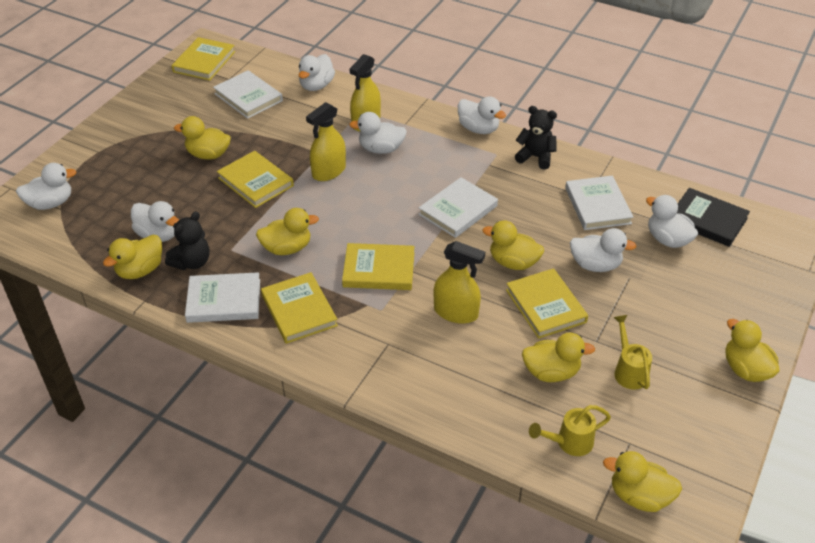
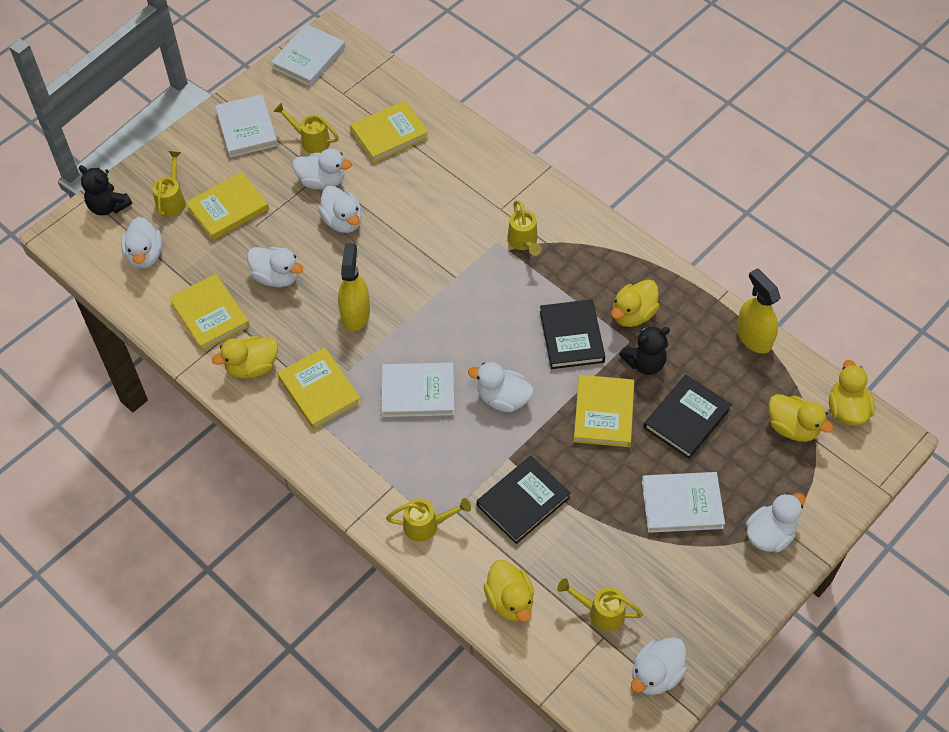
black book: 1 -> 3
yellow duck: 7 -> 5
yellow spray bottle: 3 -> 2
yellow watering can: 2 -> 5

